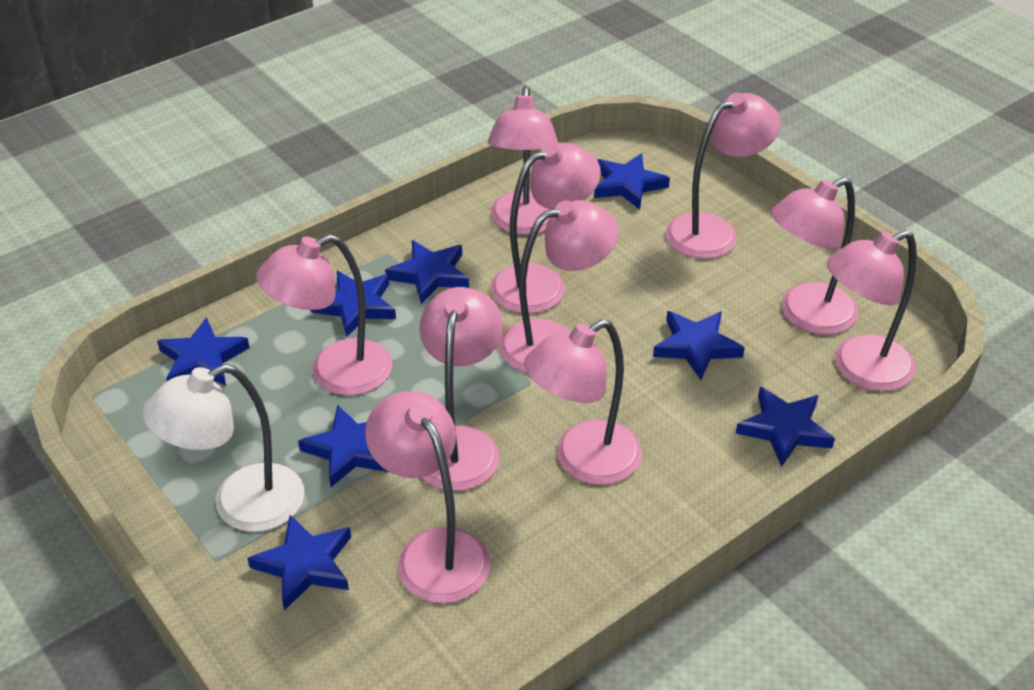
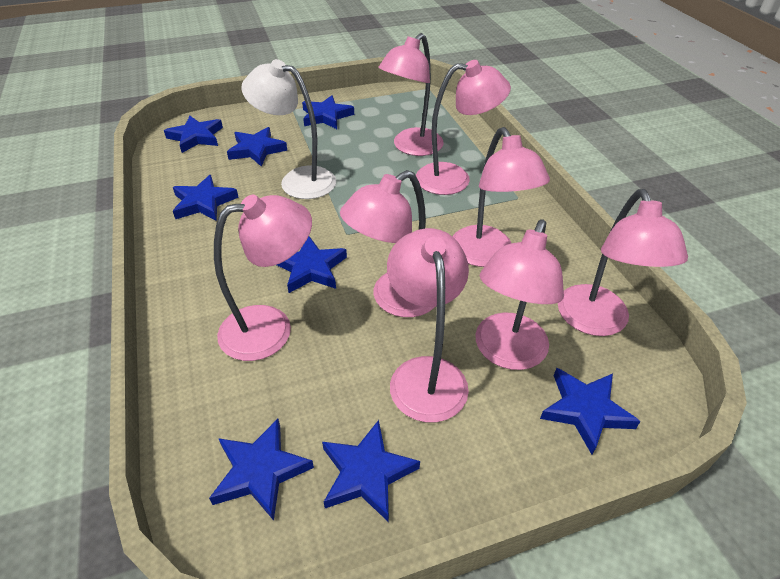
pink lamp: 10 -> 8

